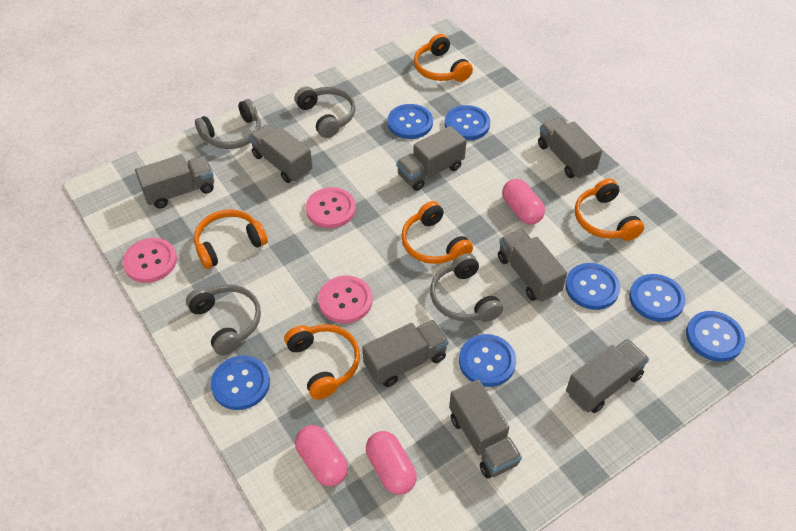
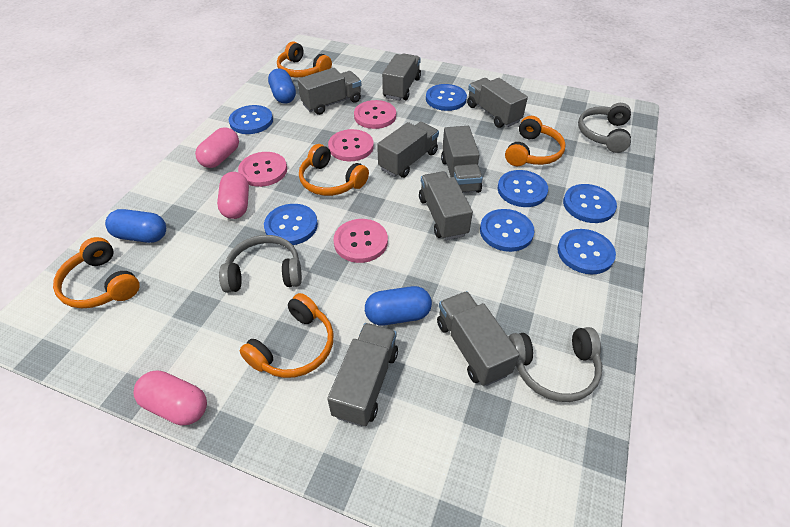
blue capsule: 0 -> 3
grey headphones: 4 -> 3
pink button: 3 -> 4

